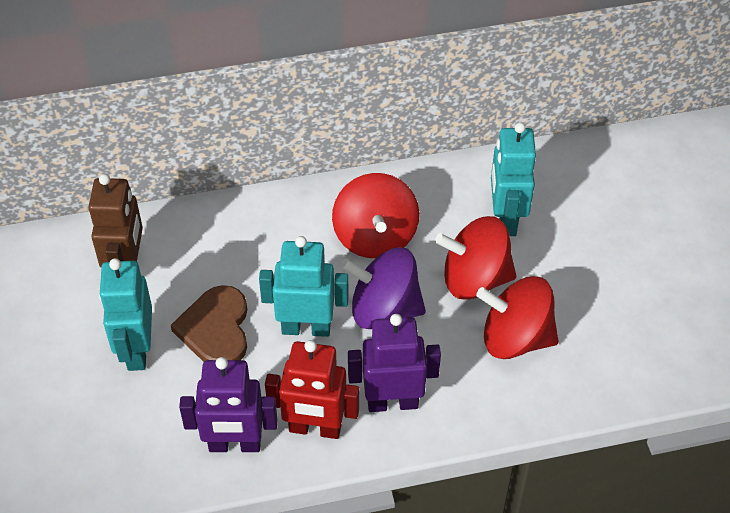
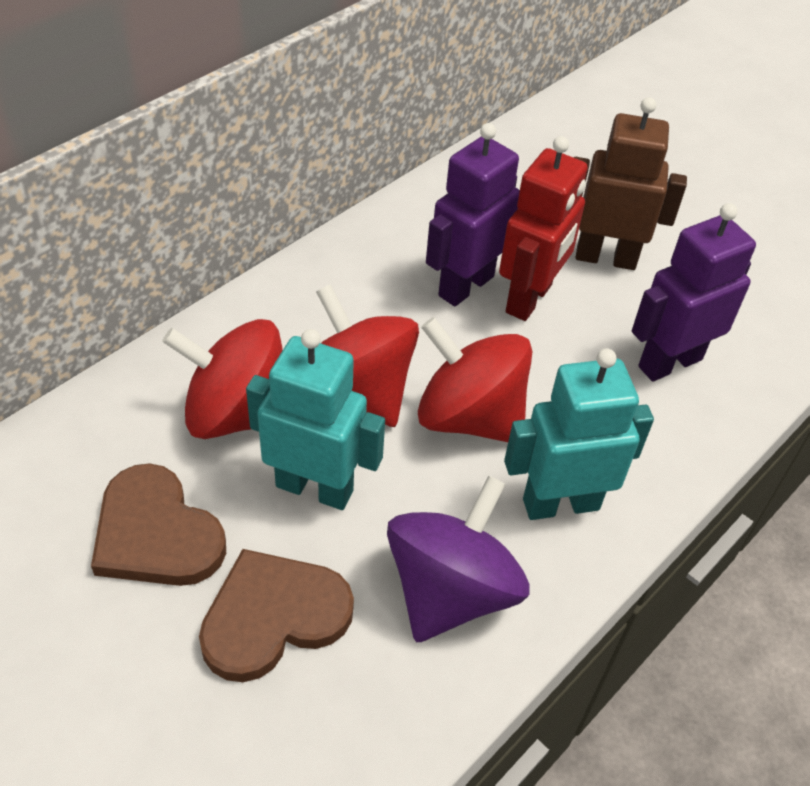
brown heart: 1 -> 2
turquoise robot: 3 -> 2

